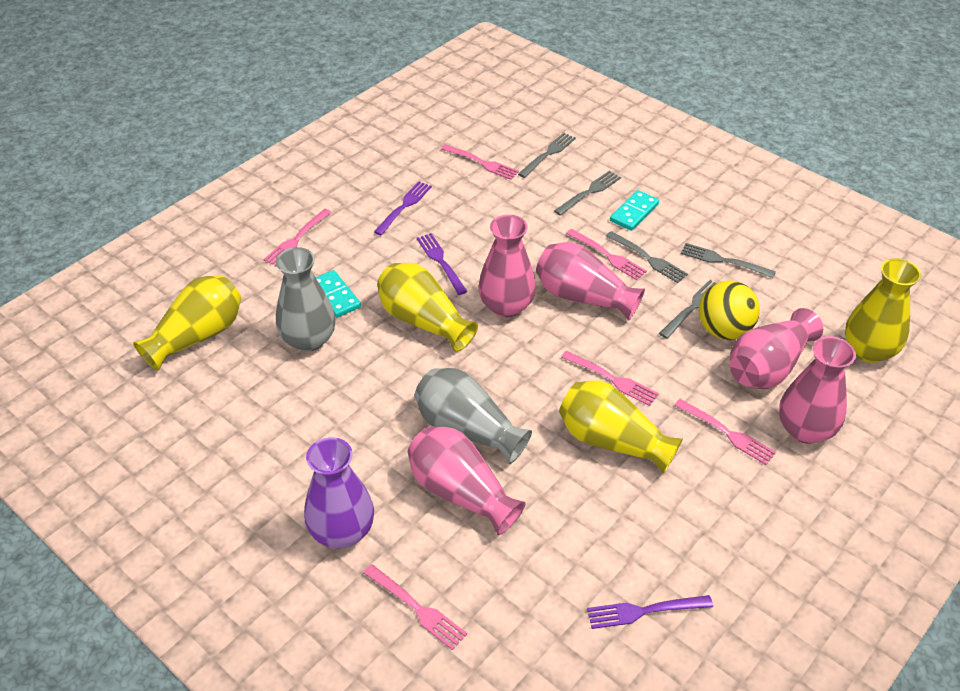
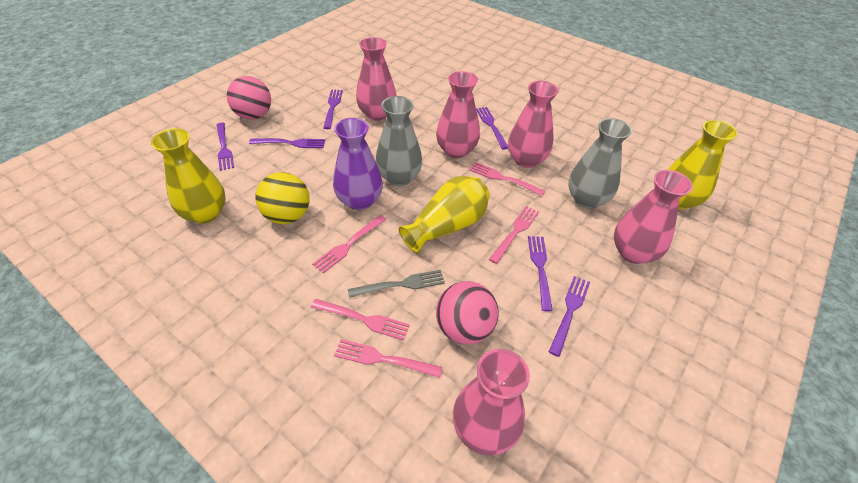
grey fork: 5 -> 1
pink ball: 0 -> 2
pink fork: 6 -> 5
purple fork: 3 -> 6
turquoise domino: 2 -> 0
yellow vase: 4 -> 3

